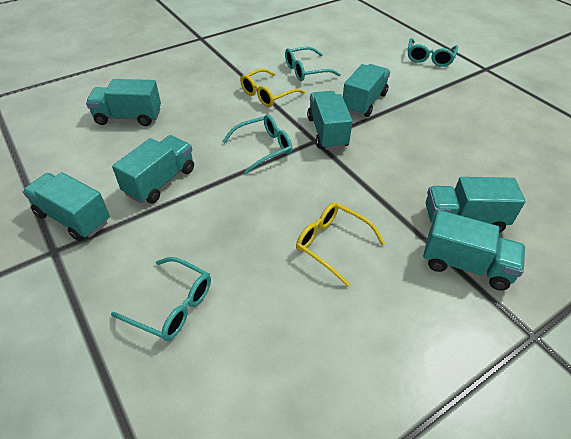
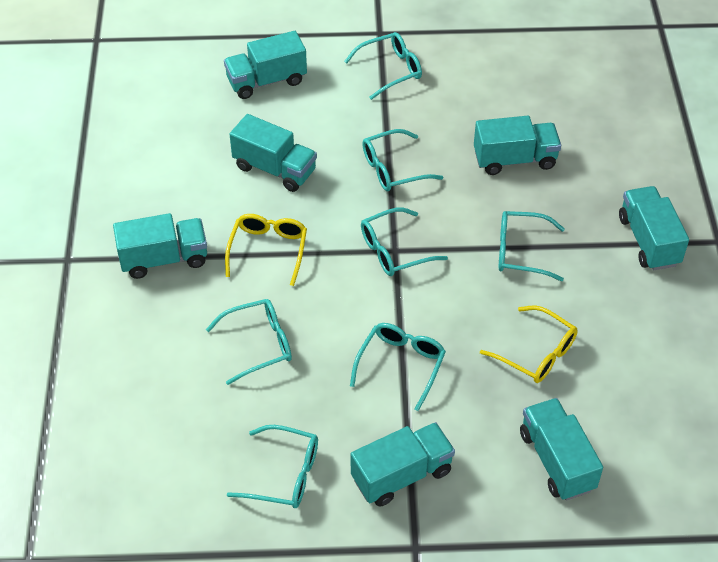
turquoise glasses: 4 -> 7

